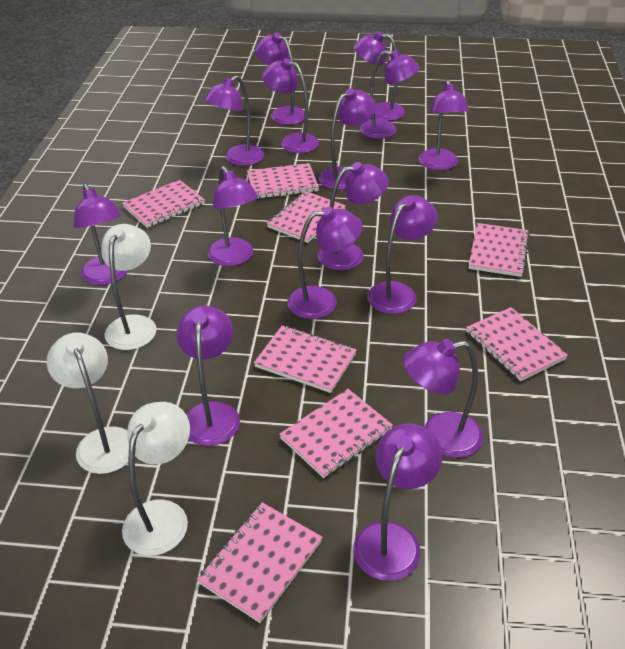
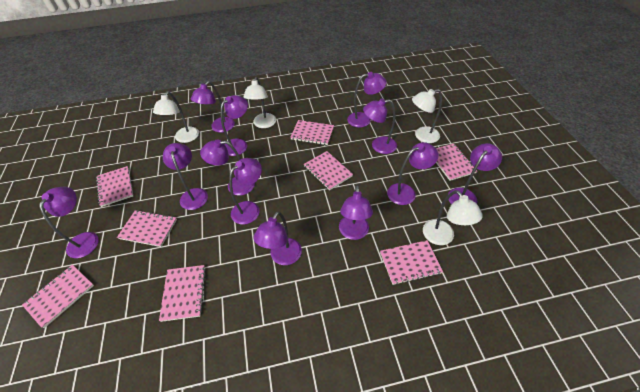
purple lamp: 15 -> 12
white lamp: 3 -> 4

